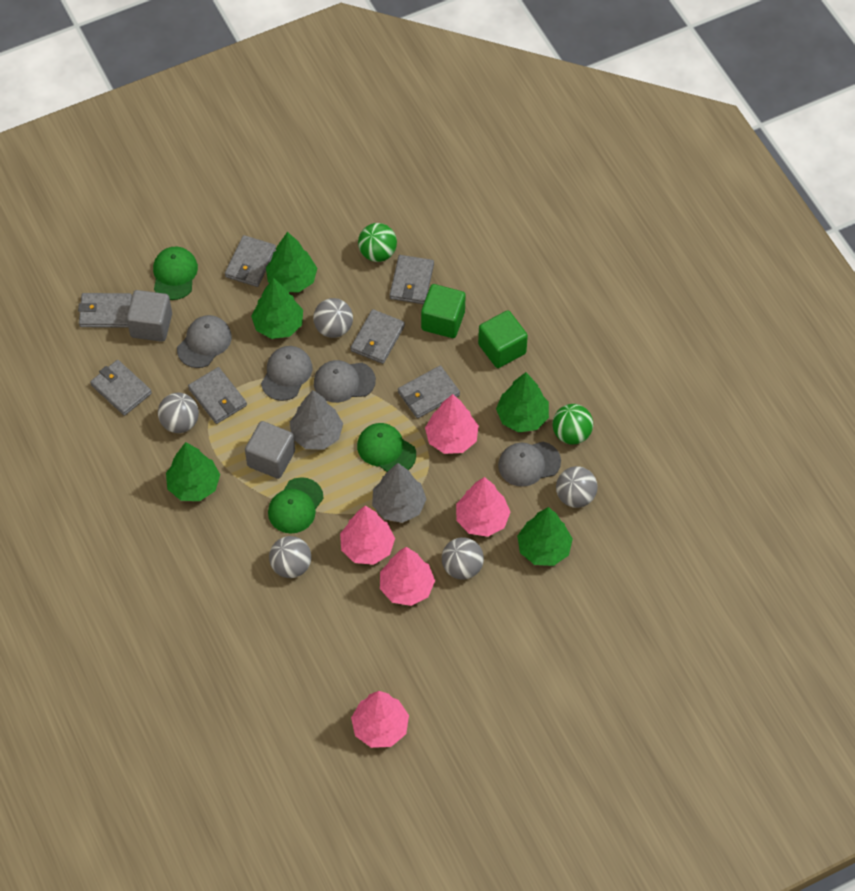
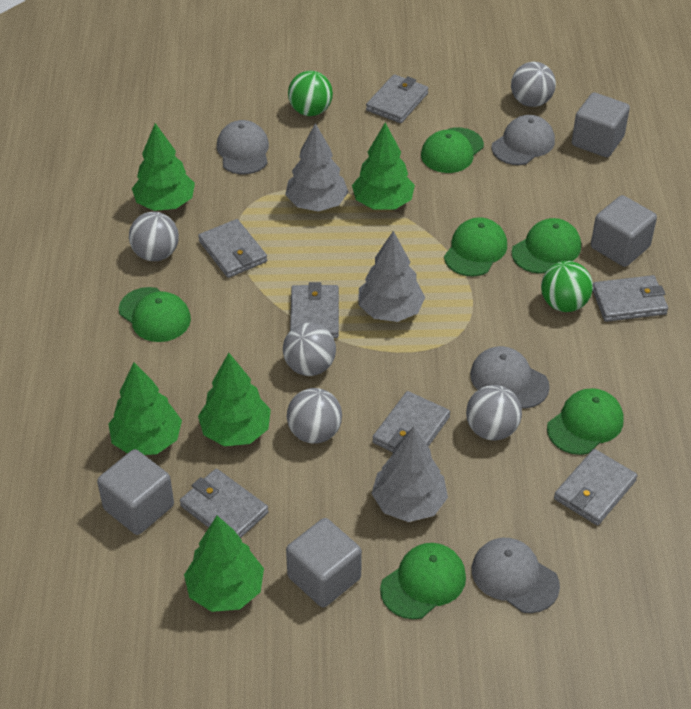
green cap: 3 -> 6
green cube: 2 -> 0
grey cube: 2 -> 4
grey tree: 2 -> 3
pink tree: 5 -> 0

